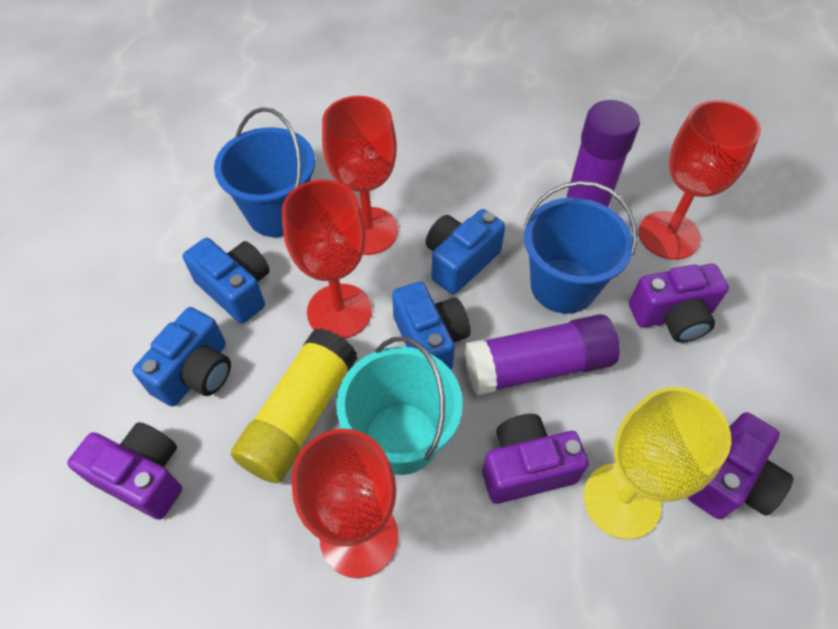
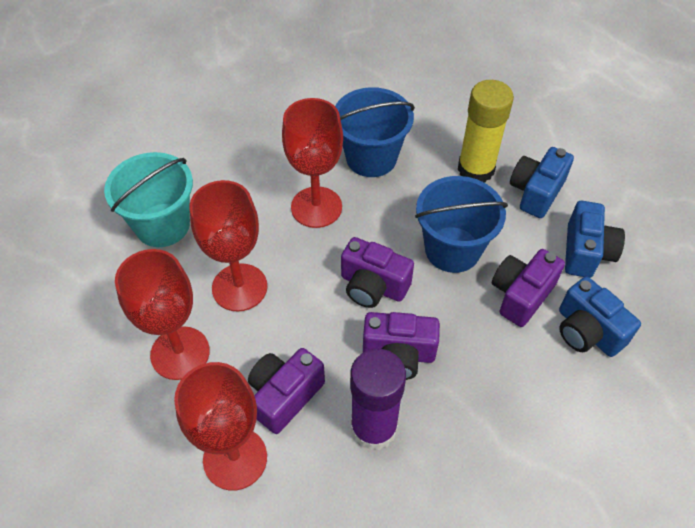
blue camera: 4 -> 3
purple glue stick: 2 -> 1
yellow goblet: 1 -> 0

